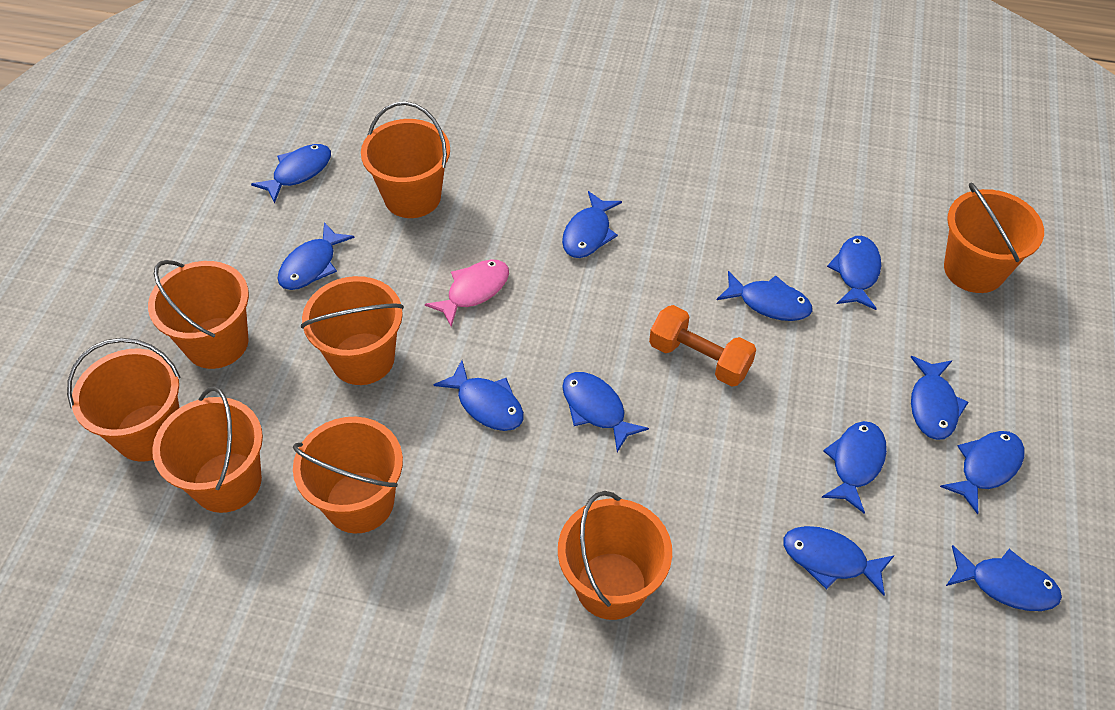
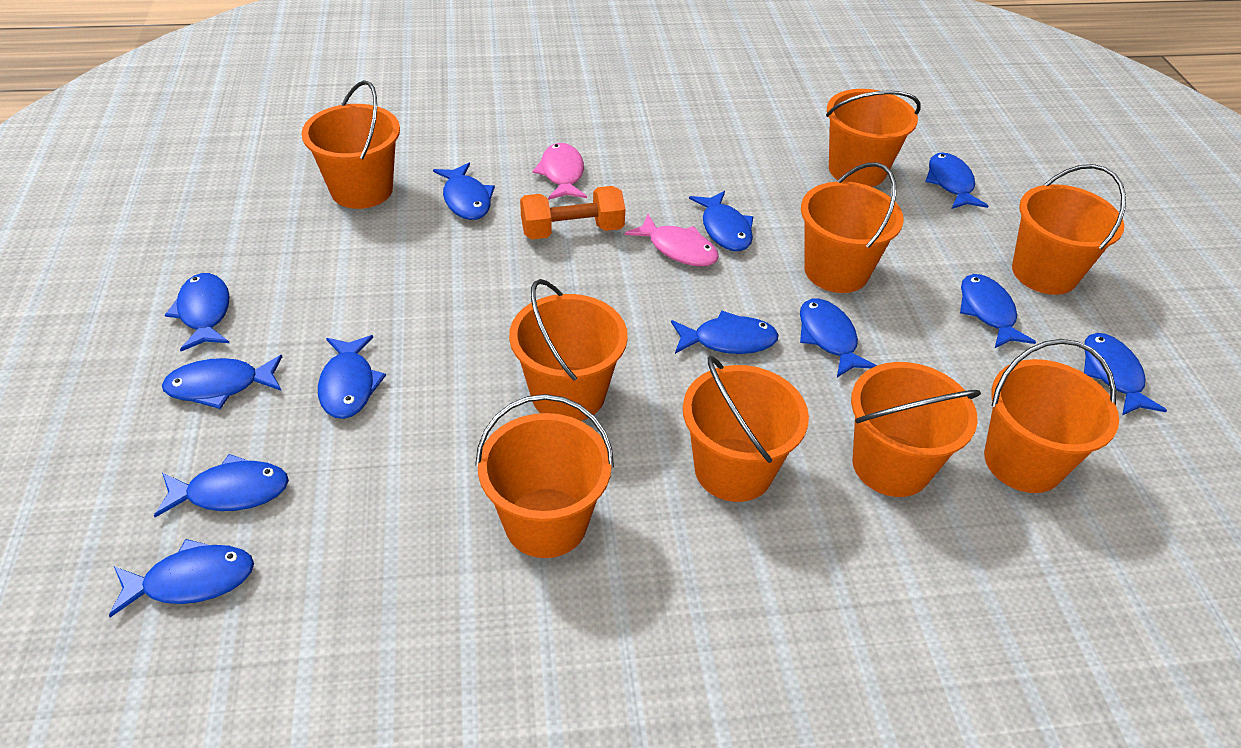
orange bucket: 8 -> 9
pink fish: 1 -> 2

